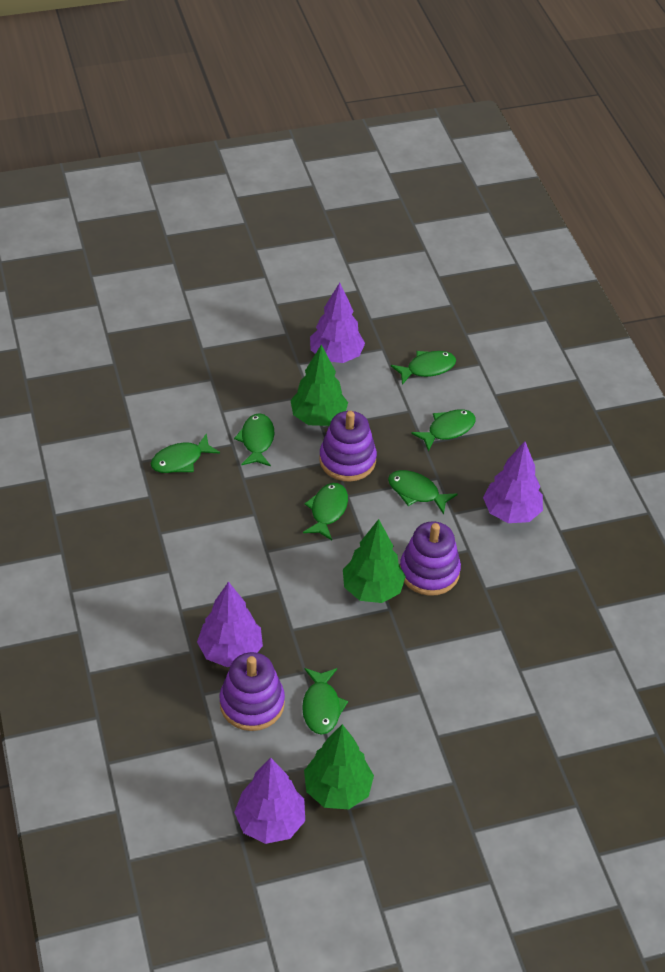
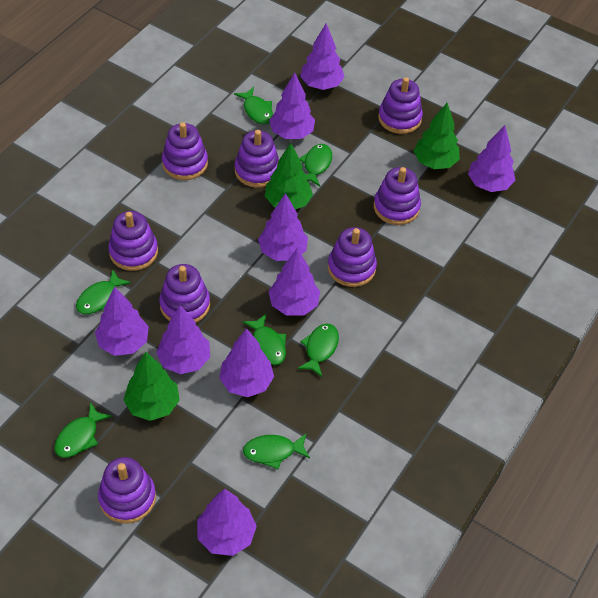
purple stacking toy: 3 -> 8
purple tree: 4 -> 9

